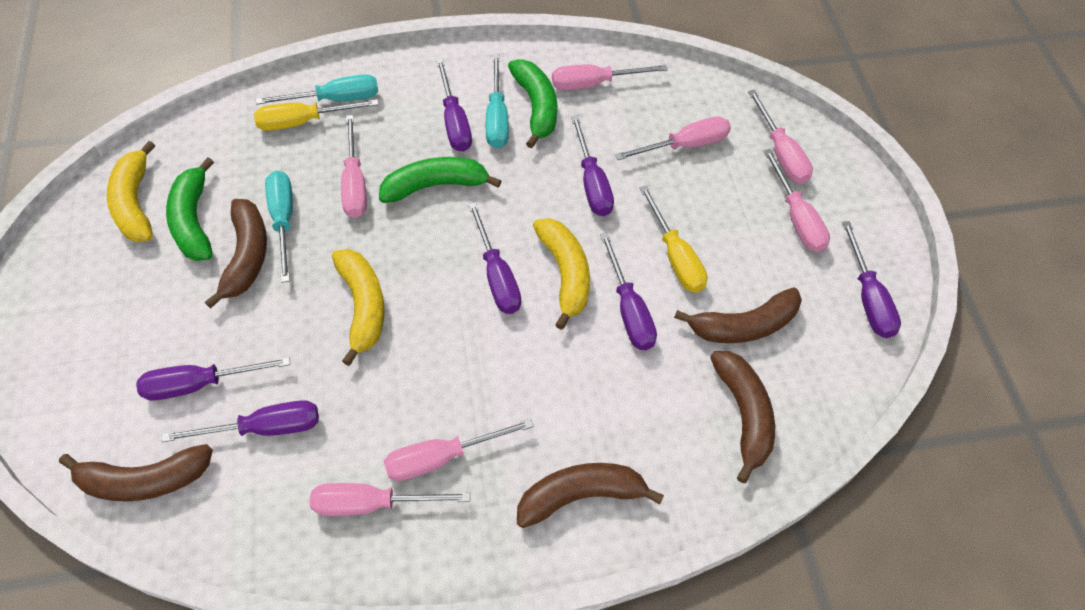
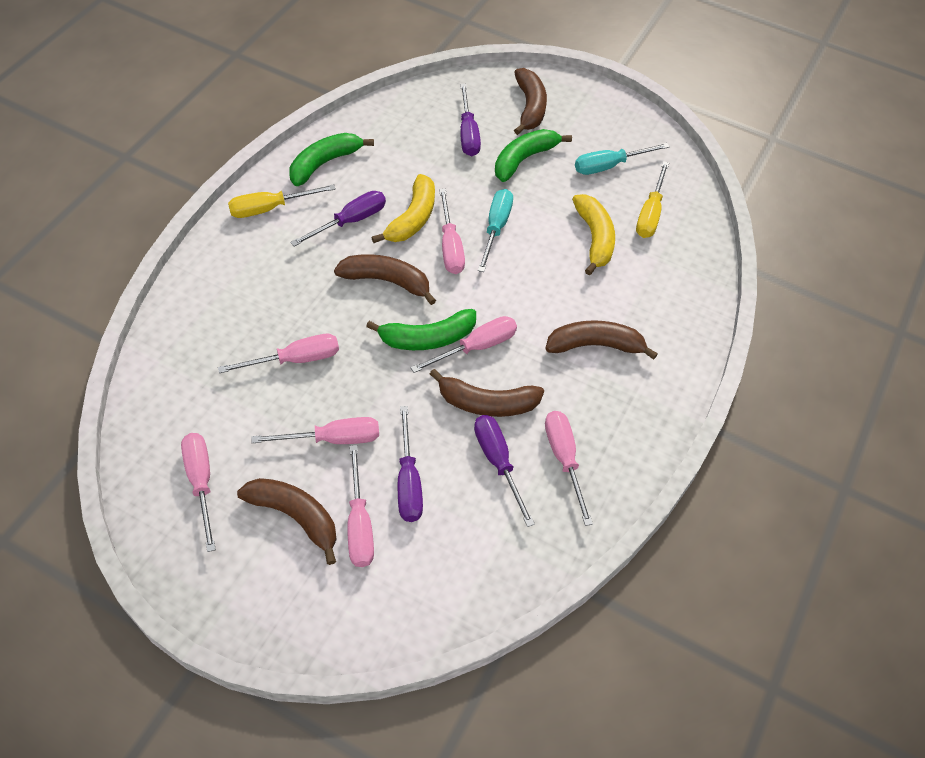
purple screwdriver: 7 -> 4
turquoise screwdriver: 3 -> 2
yellow banana: 3 -> 2

